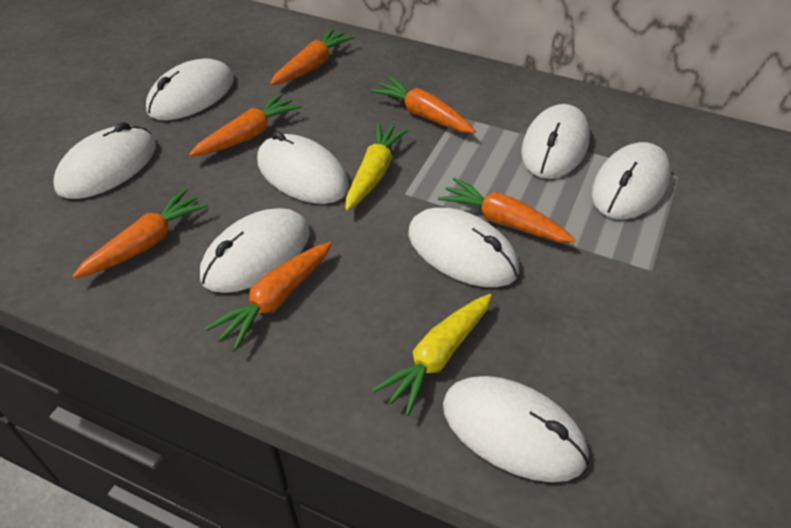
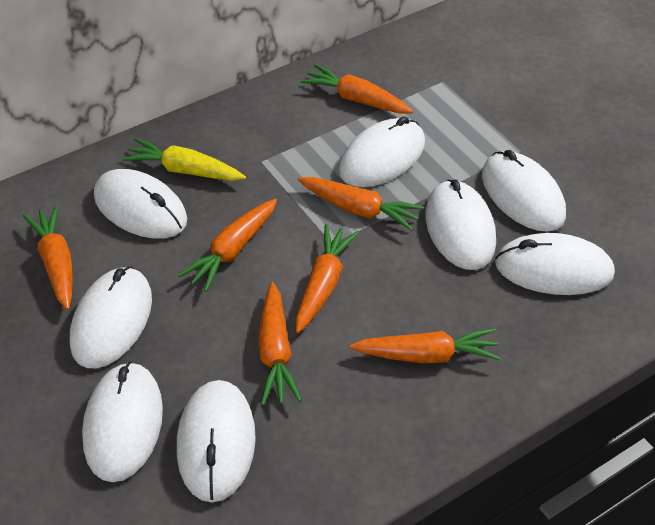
orange carrot: 6 -> 7
yellow carrot: 2 -> 1

